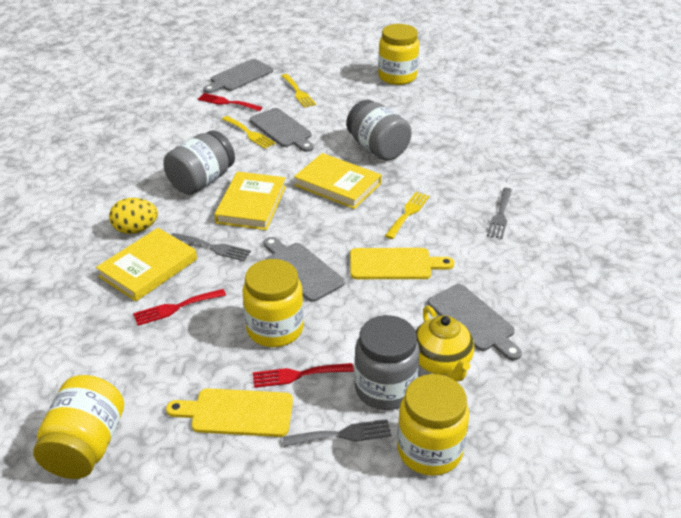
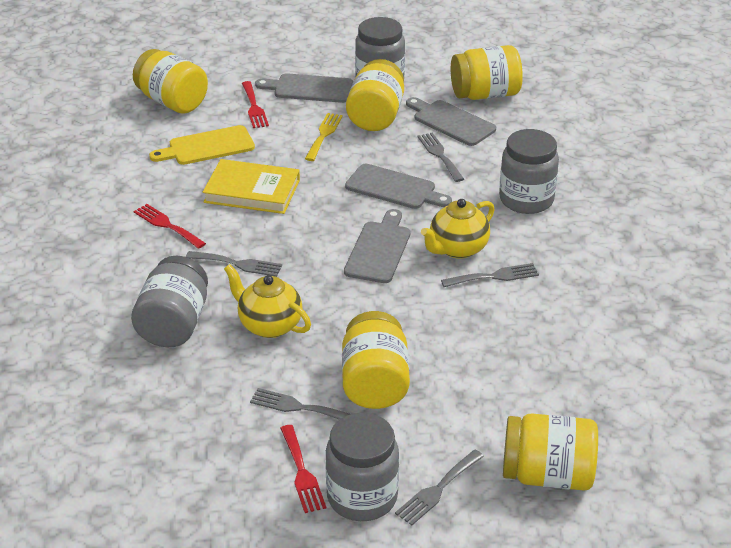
grey fork: 3 -> 5
grey jar: 3 -> 4
yellow book: 3 -> 1
yellow cutting board: 2 -> 1
yellow egg: 1 -> 0
yellow fork: 3 -> 1
yellow jar: 4 -> 5
yellow teapot: 1 -> 2

